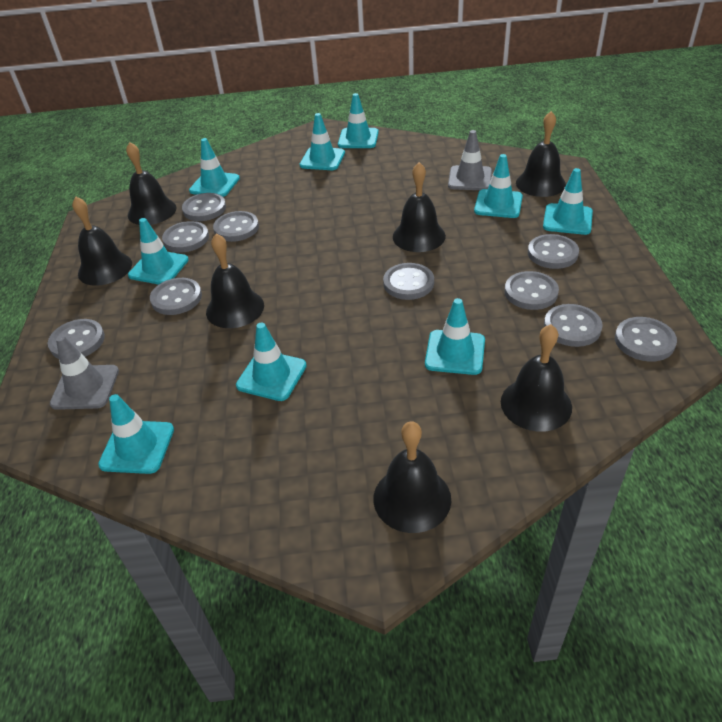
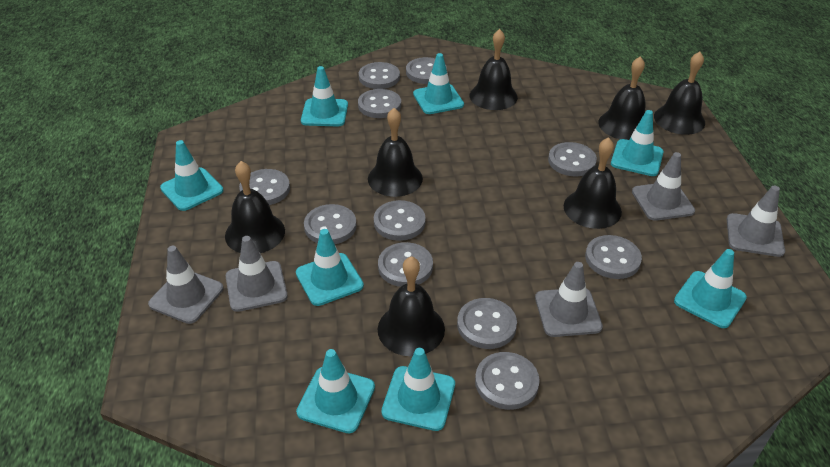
grey button: 10 -> 11
grey traffic cone: 2 -> 5
turquoise traffic cone: 9 -> 8

